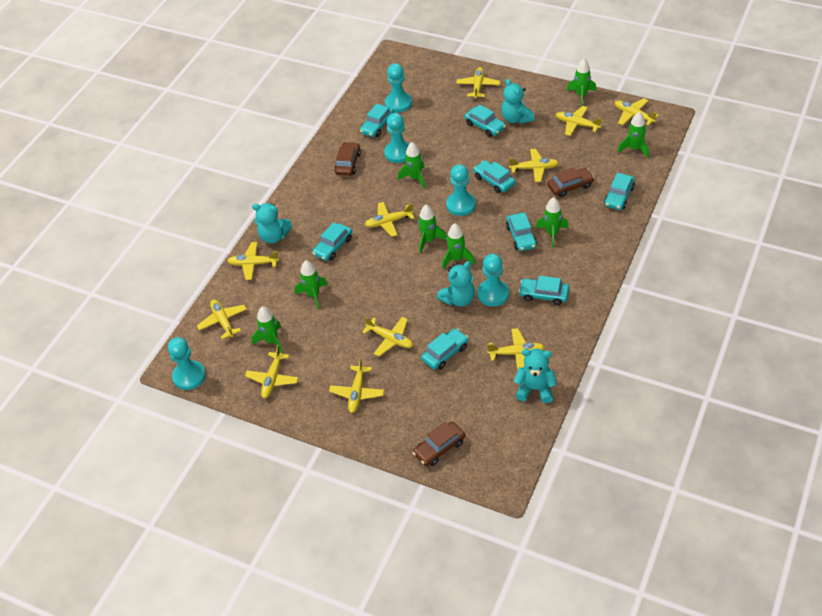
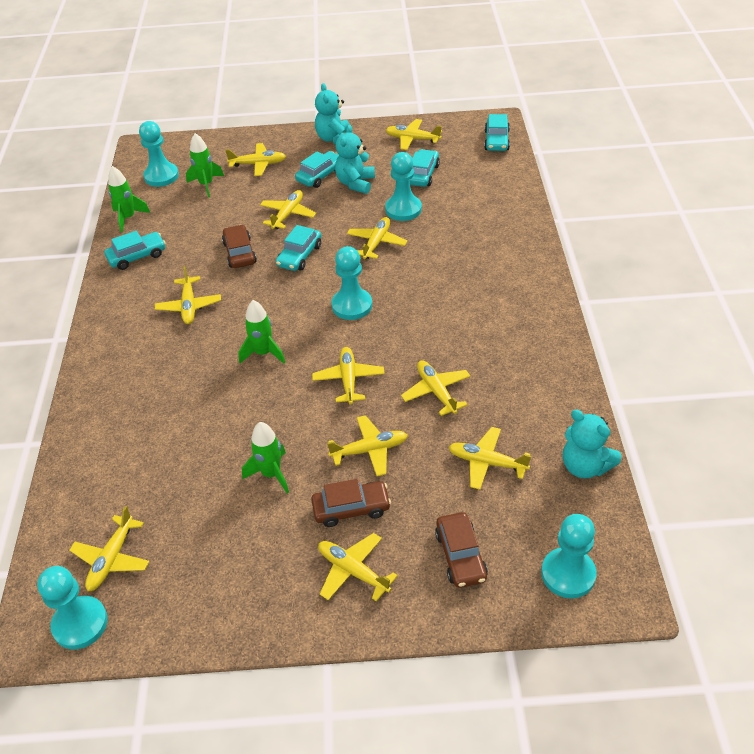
green rocket: 8 -> 4
turquoise car: 8 -> 5
turquoise teddy bear: 4 -> 3

